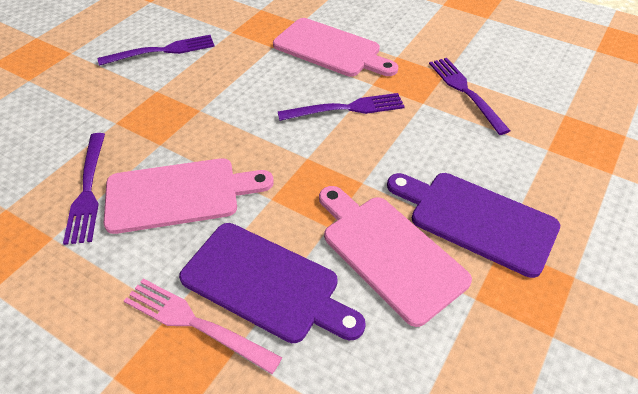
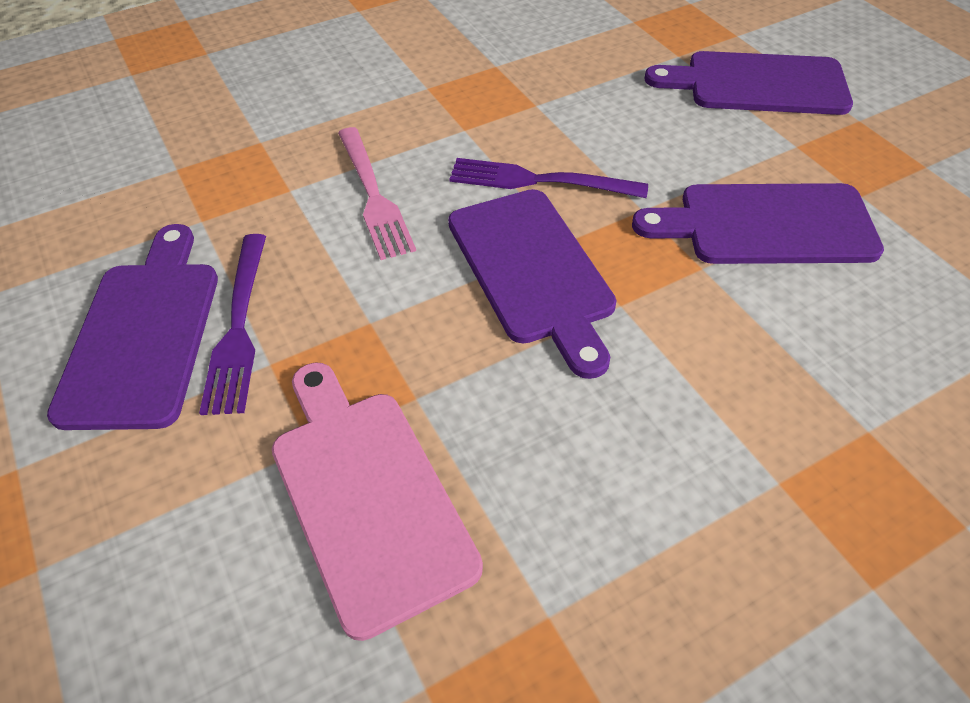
pink cutting board: 3 -> 1
purple cutting board: 2 -> 4
purple fork: 4 -> 2

